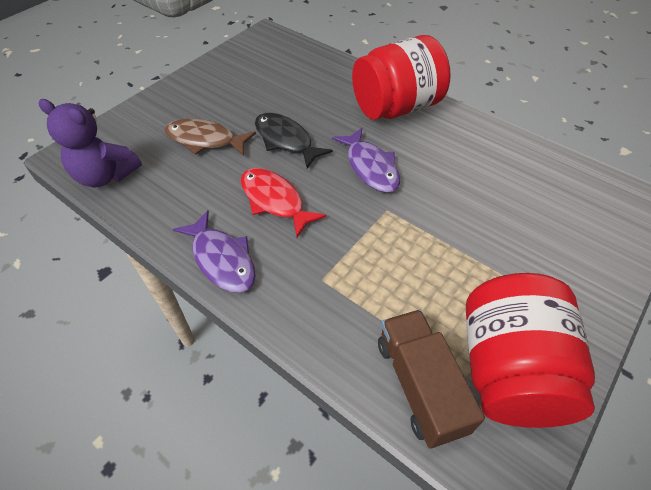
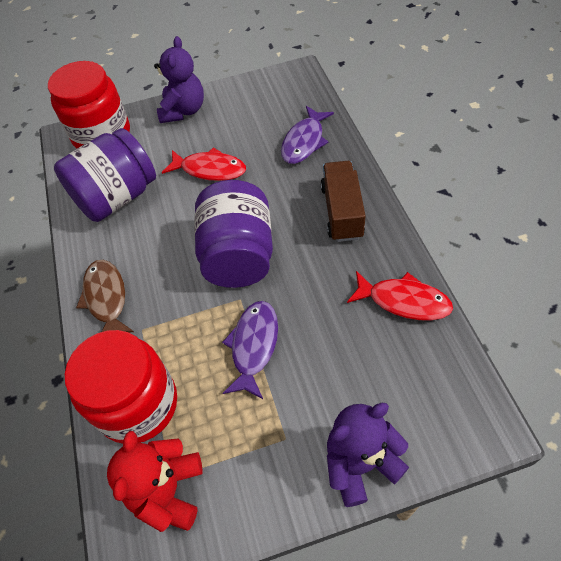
black fish: 1 -> 0
purple jar: 0 -> 2
purple teddy bear: 1 -> 2
red fish: 1 -> 2
red teddy bear: 0 -> 1

